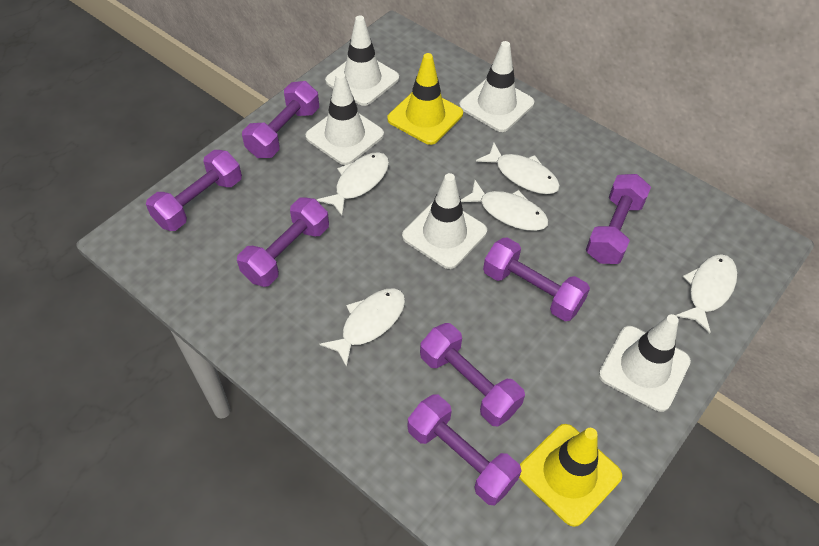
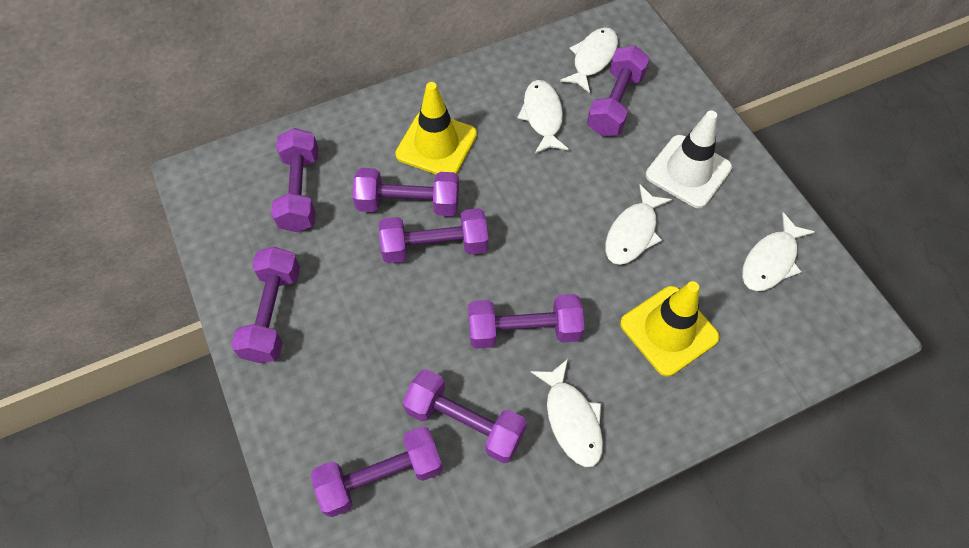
purple dumbbell: 7 -> 8
white traffic cone: 5 -> 1

